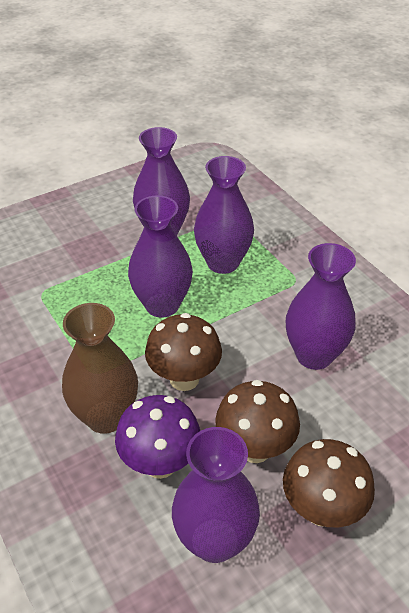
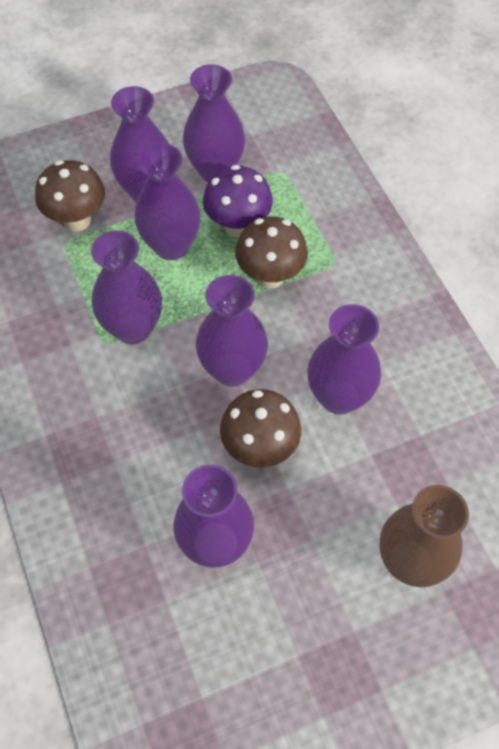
purple vase: 5 -> 7

